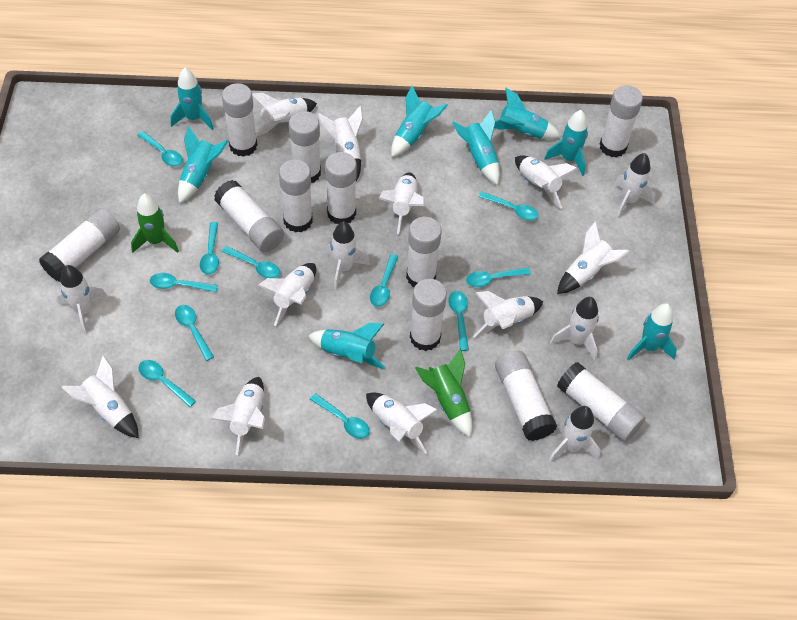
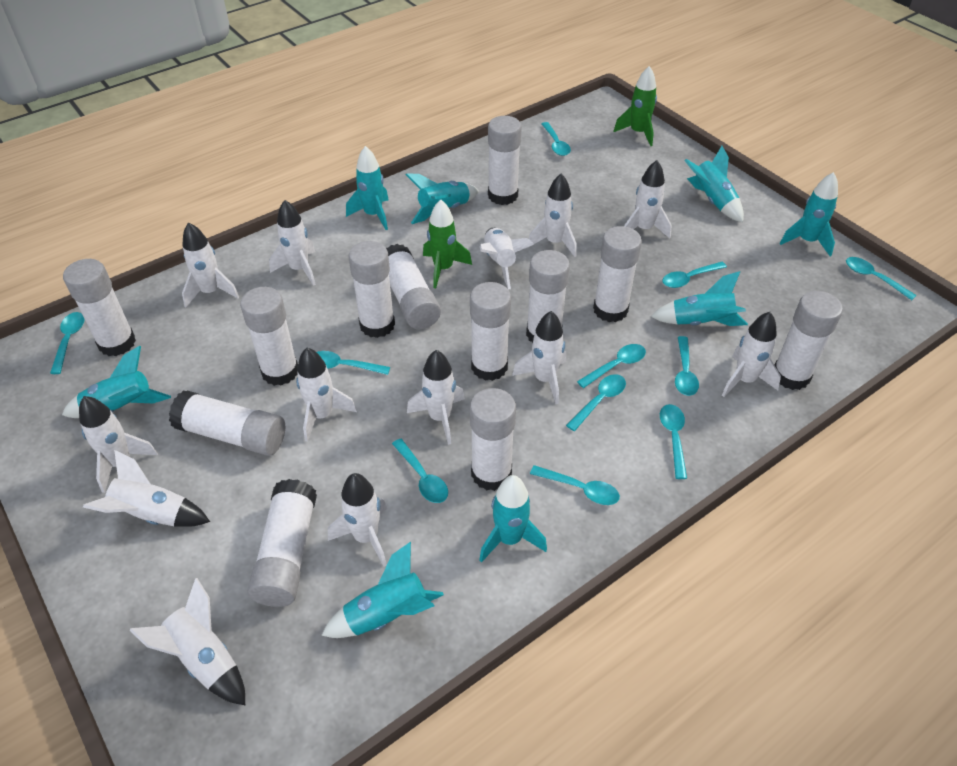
white glue stick: 11 -> 12
white rocket: 15 -> 13

